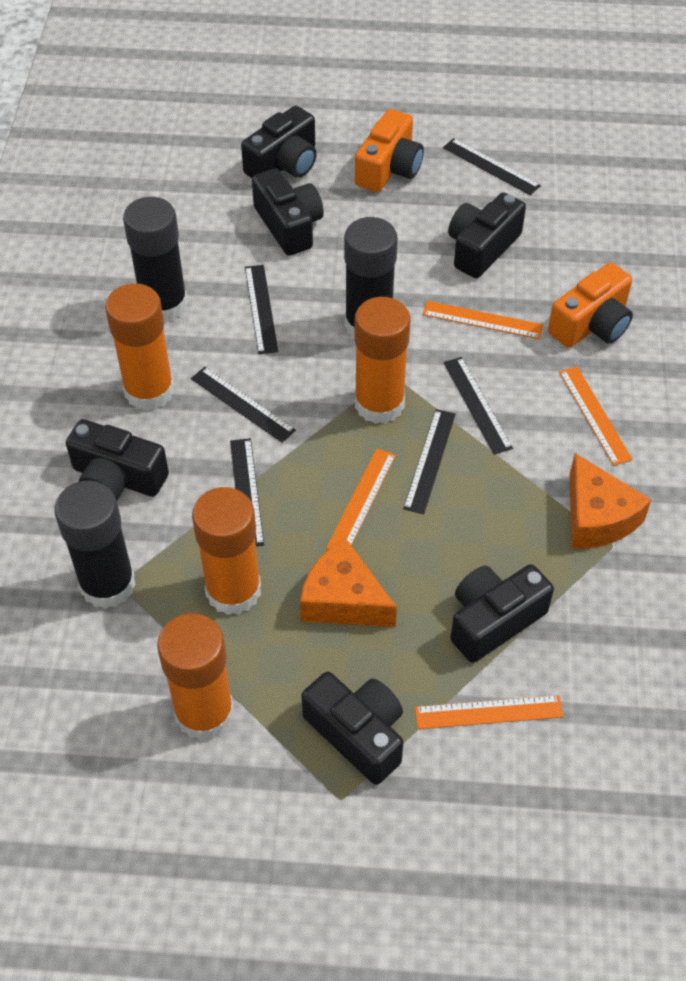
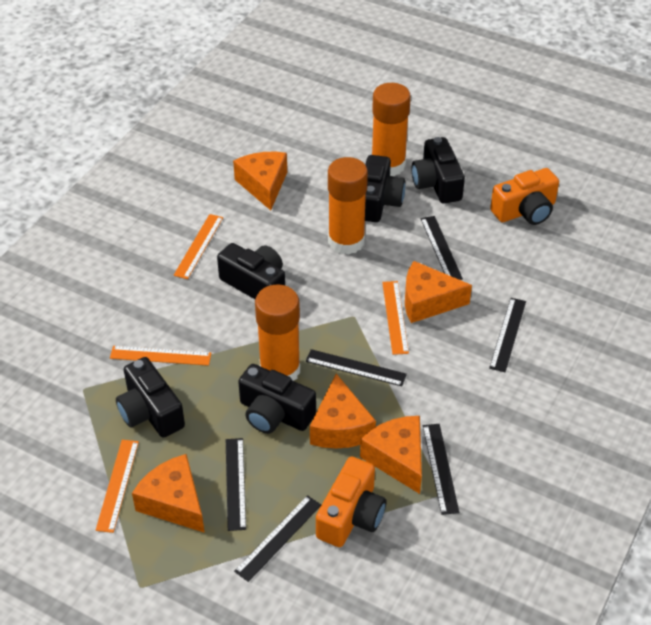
black camera: 6 -> 5
black glue stick: 3 -> 0
orange cheese: 2 -> 5
orange glue stick: 4 -> 3

